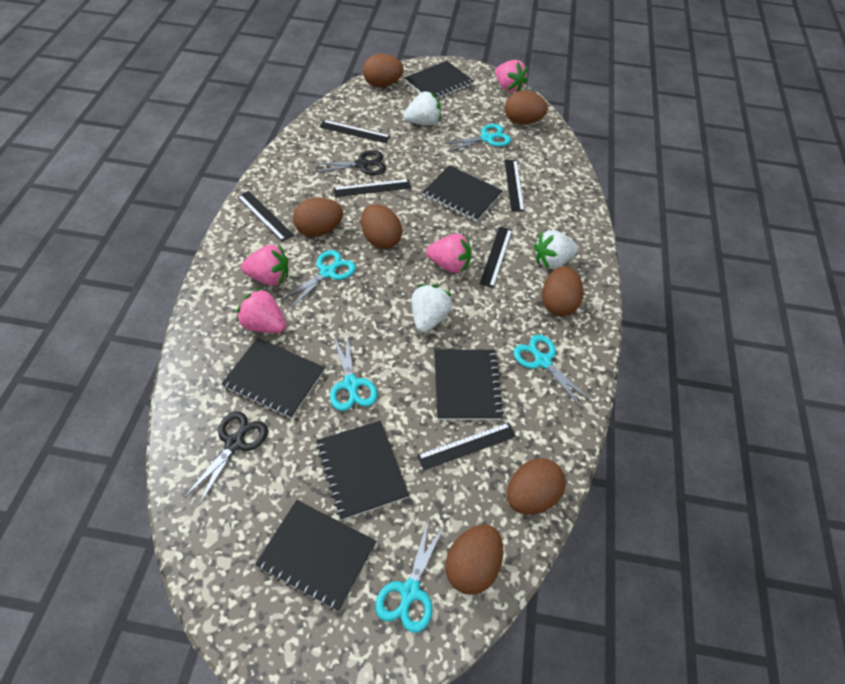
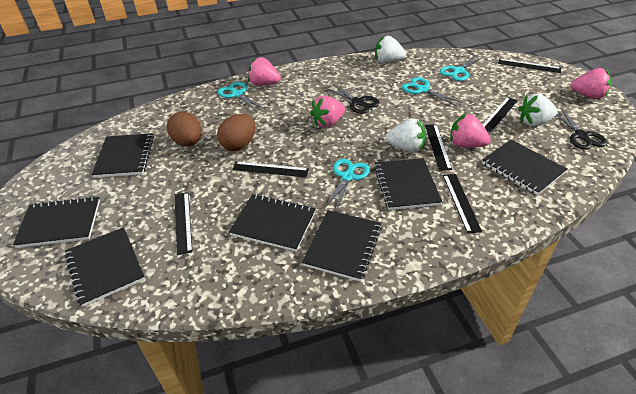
black notebook: 6 -> 7
brown egg: 7 -> 2
turquoise scissors: 5 -> 4

